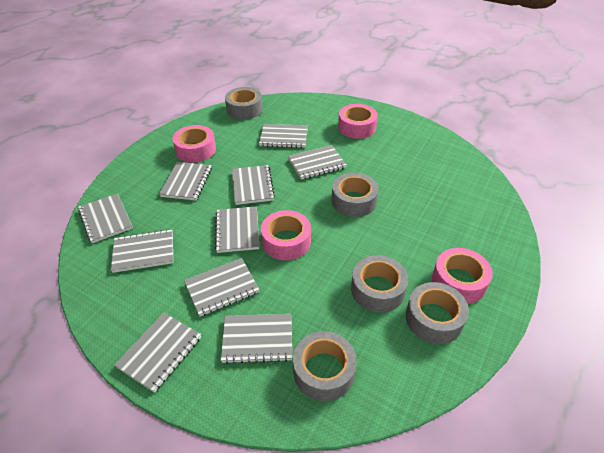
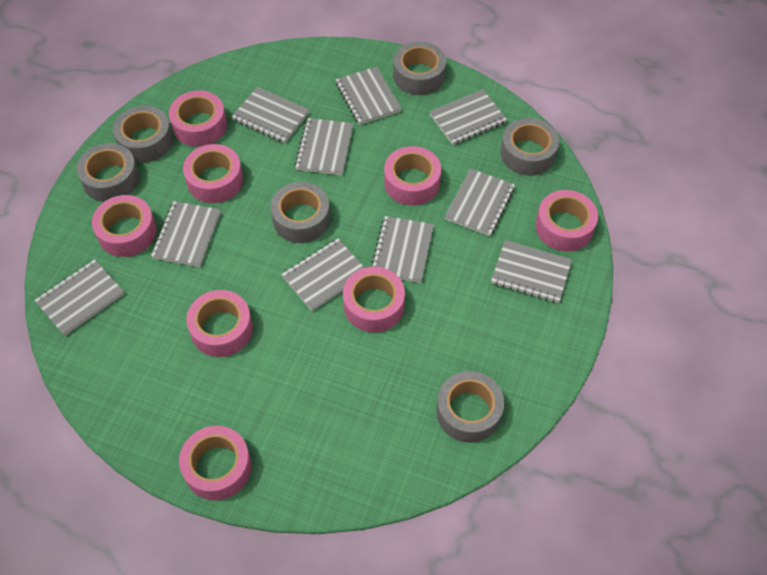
grey tape: 5 -> 6
pink tape: 4 -> 8

